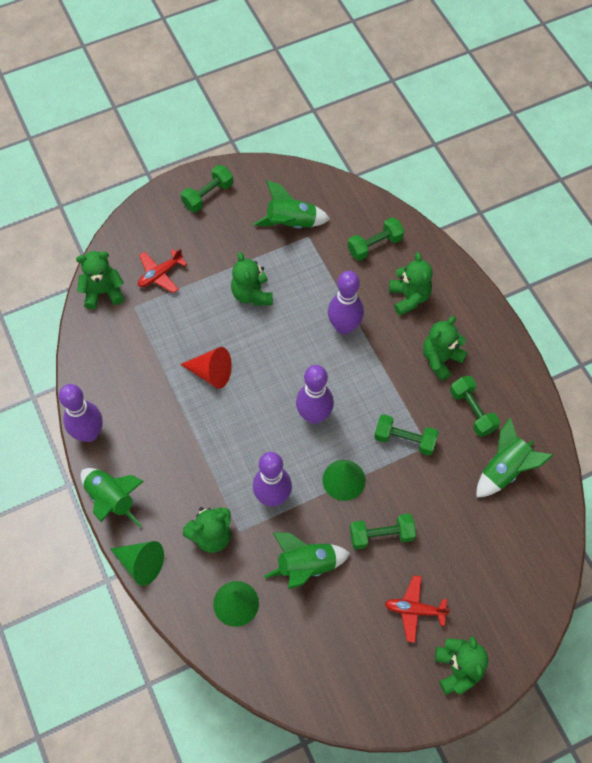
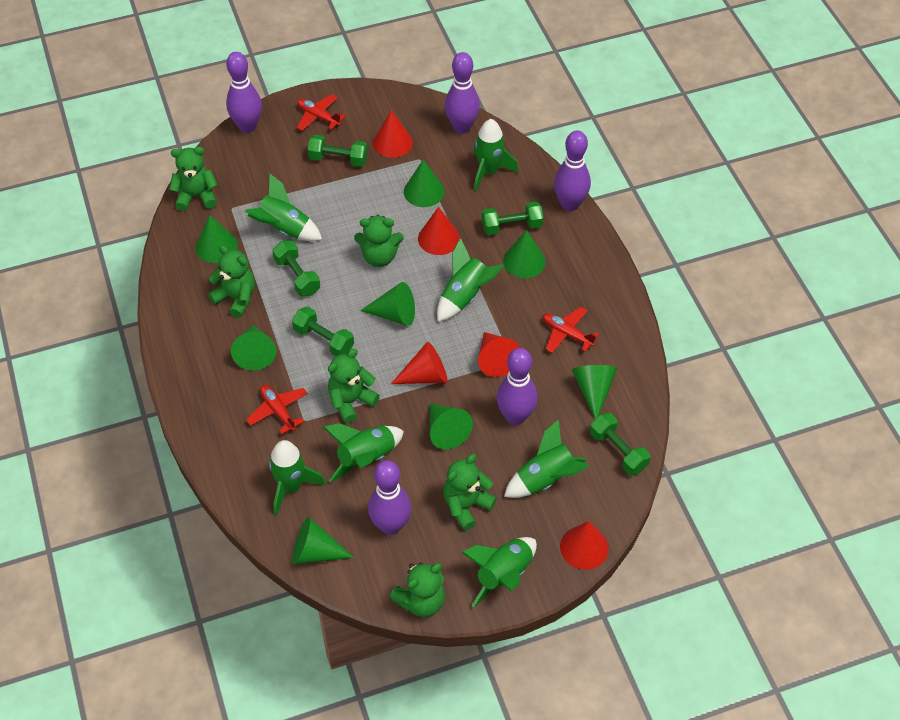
green cone: 3 -> 8
green rocket: 4 -> 7
purple bowling pin: 4 -> 5
red cone: 1 -> 5
red plane: 2 -> 3

